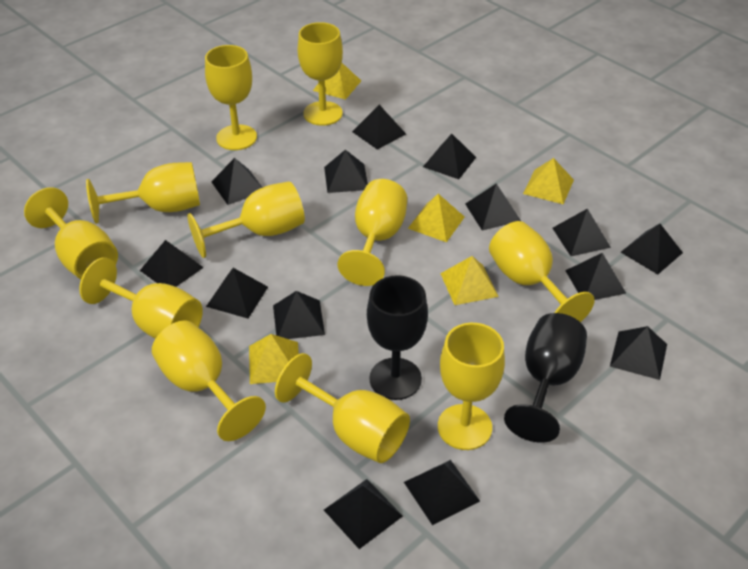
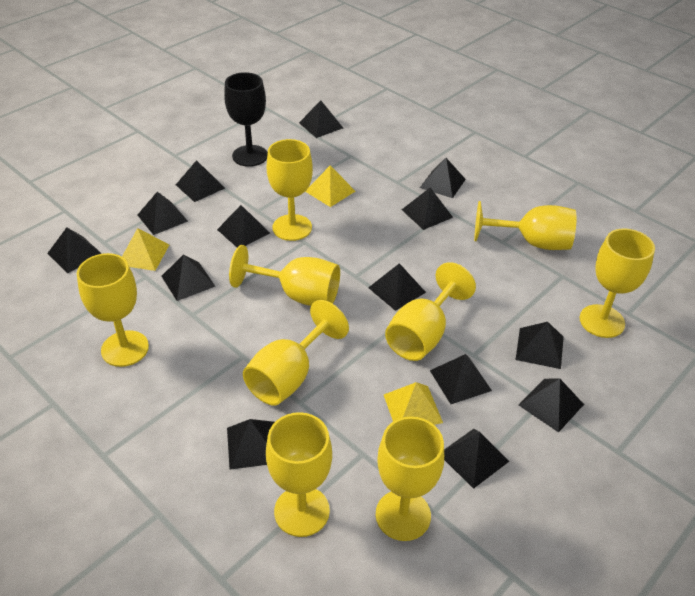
black goblet: 2 -> 1
yellow goblet: 11 -> 9
yellow pyramid: 5 -> 3

